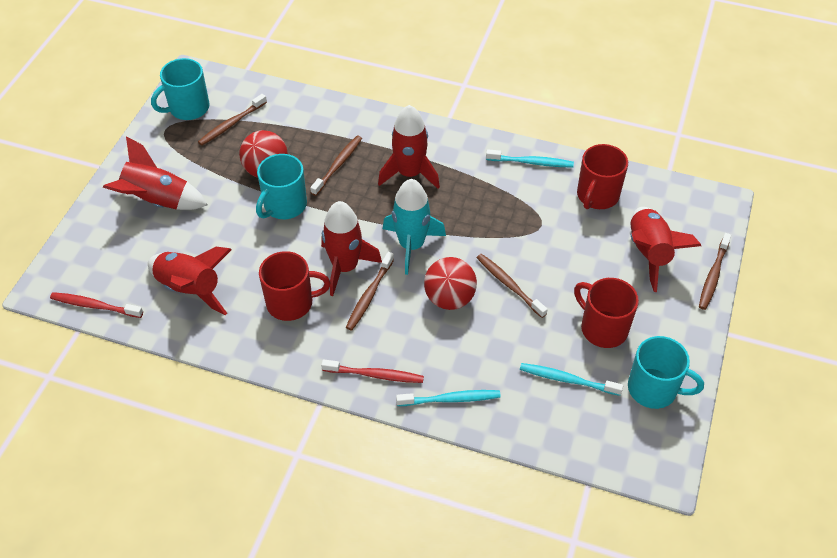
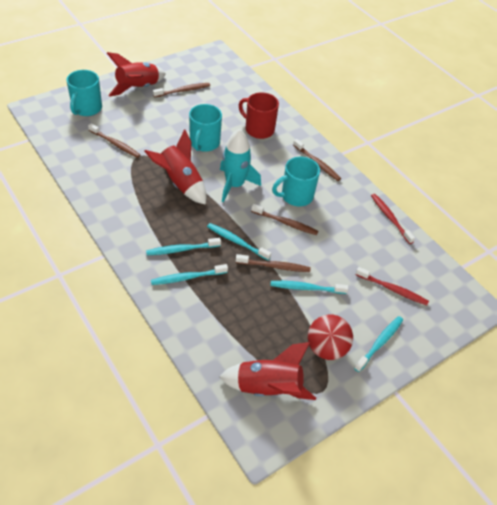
red ball: 2 -> 1
red mug: 3 -> 1
red rocket: 5 -> 3
turquoise toothbrush: 3 -> 5

